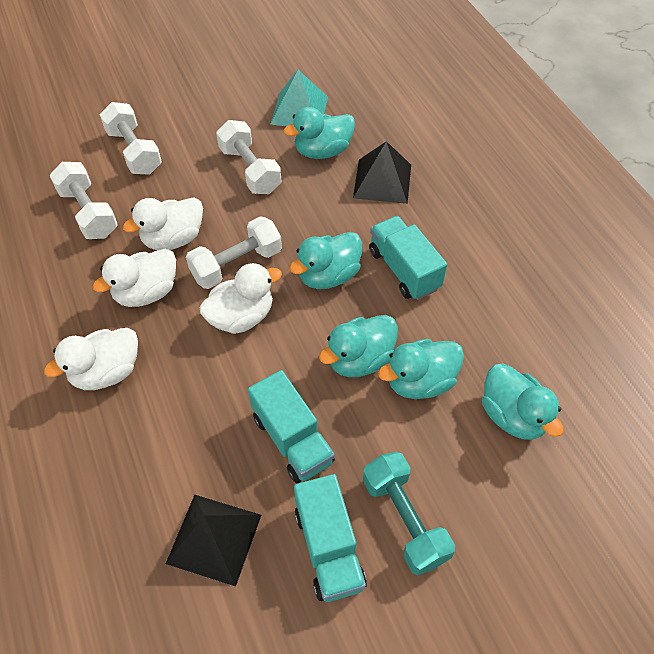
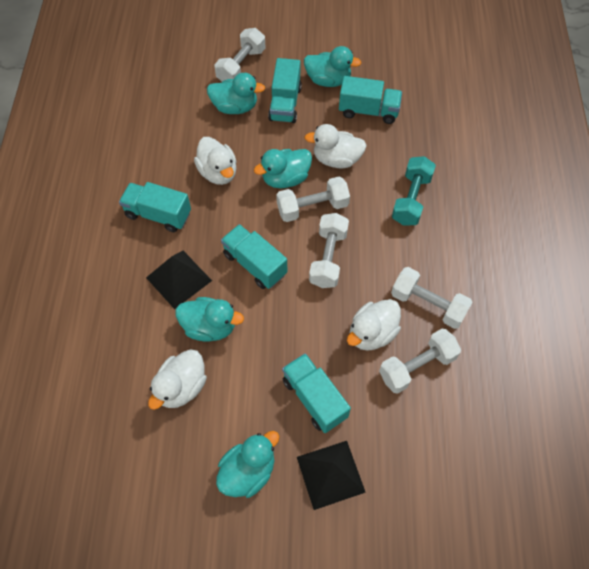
turquoise pyramid: 1 -> 0
turquoise truck: 3 -> 5
white dumbbell: 4 -> 5

